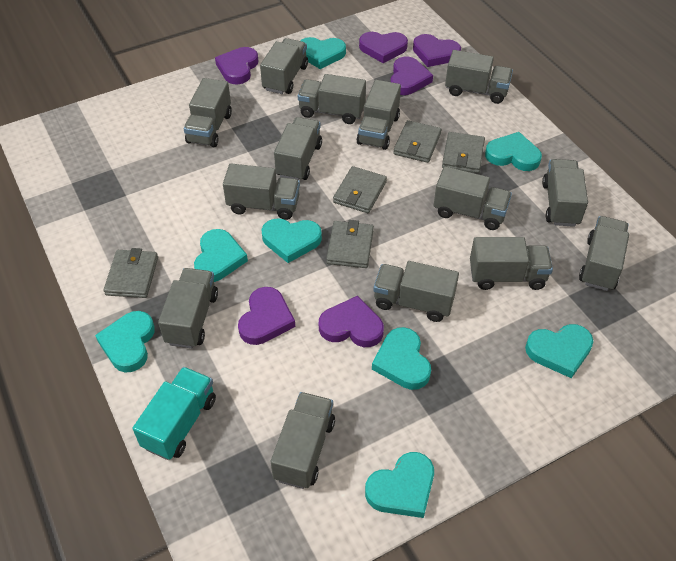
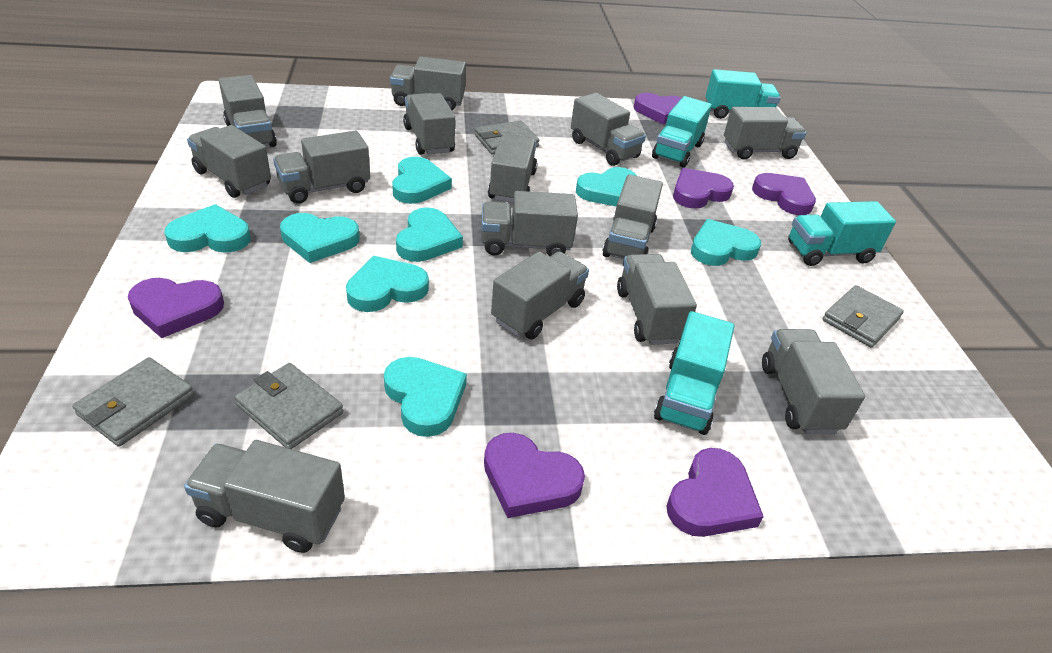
grey wallet: 5 -> 4
turquoise truck: 1 -> 4

